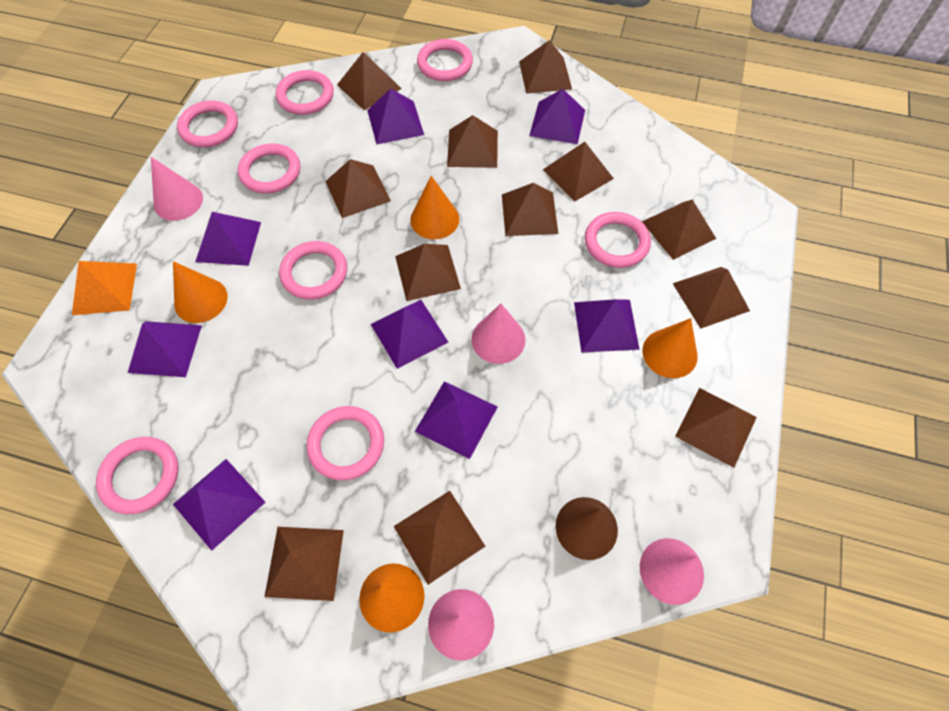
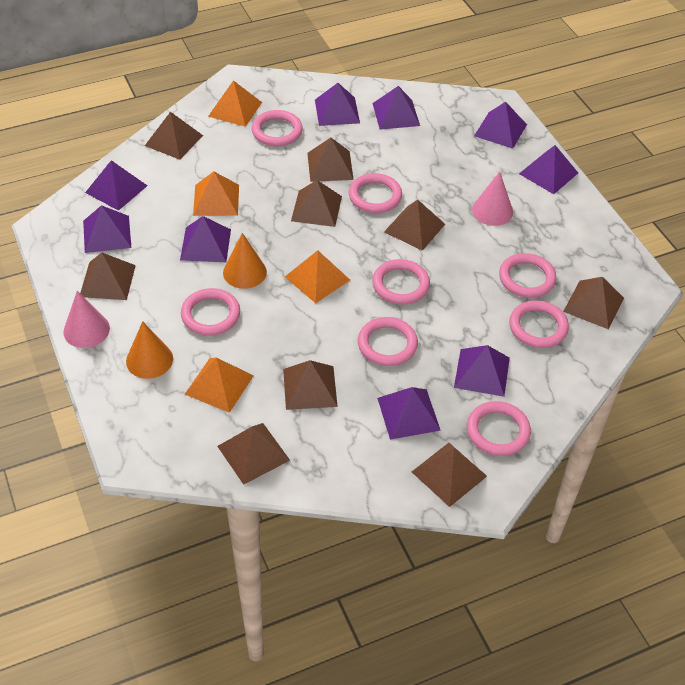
brown cone: 1 -> 0
brown pyramid: 12 -> 9
orange cone: 4 -> 2
orange pyramid: 1 -> 4
pink cone: 4 -> 2
purple pyramid: 8 -> 9

